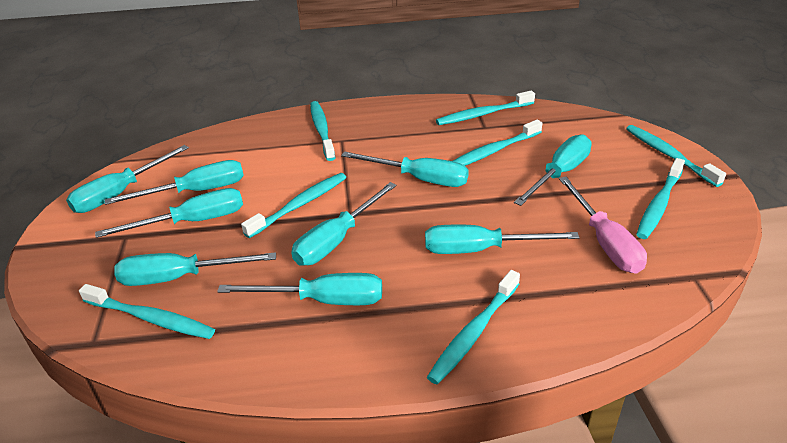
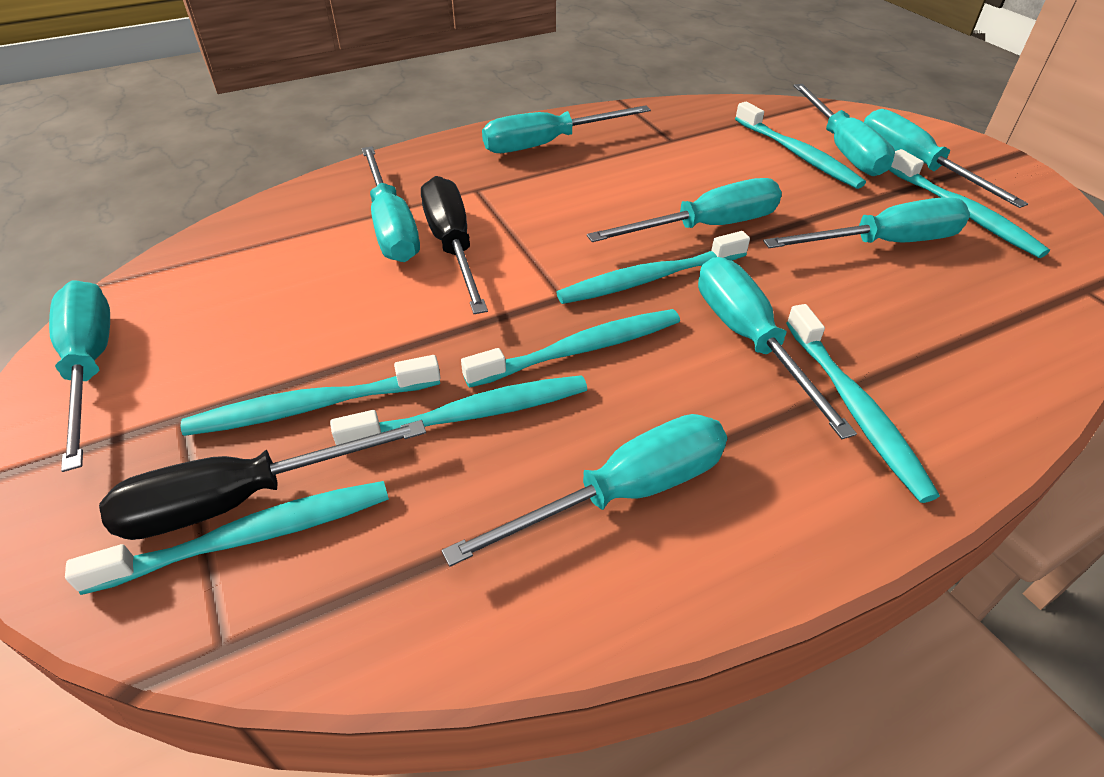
black screwdriver: 0 -> 2
pink screwdriver: 1 -> 0

